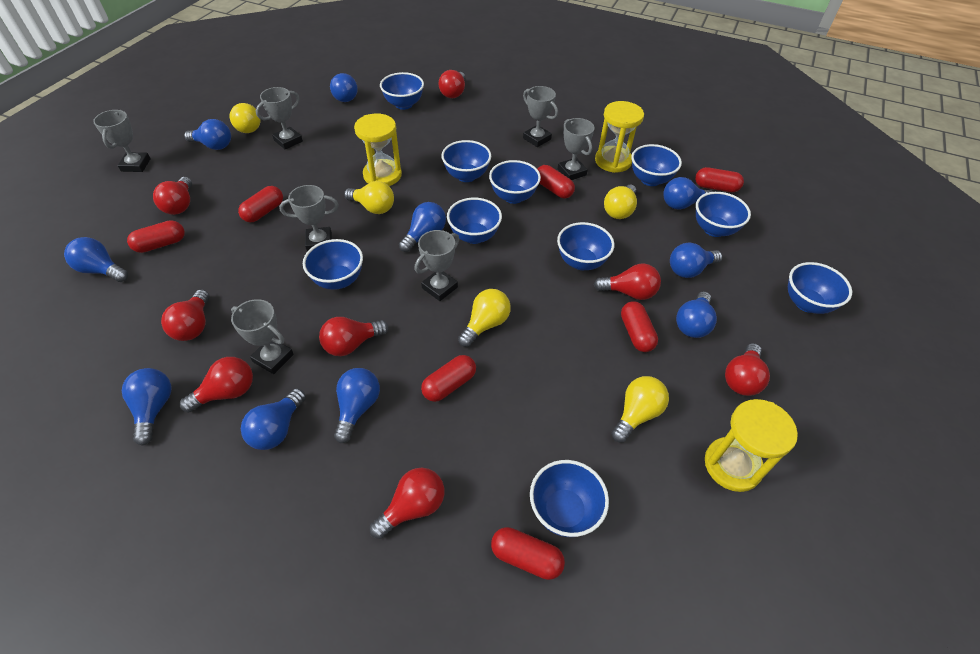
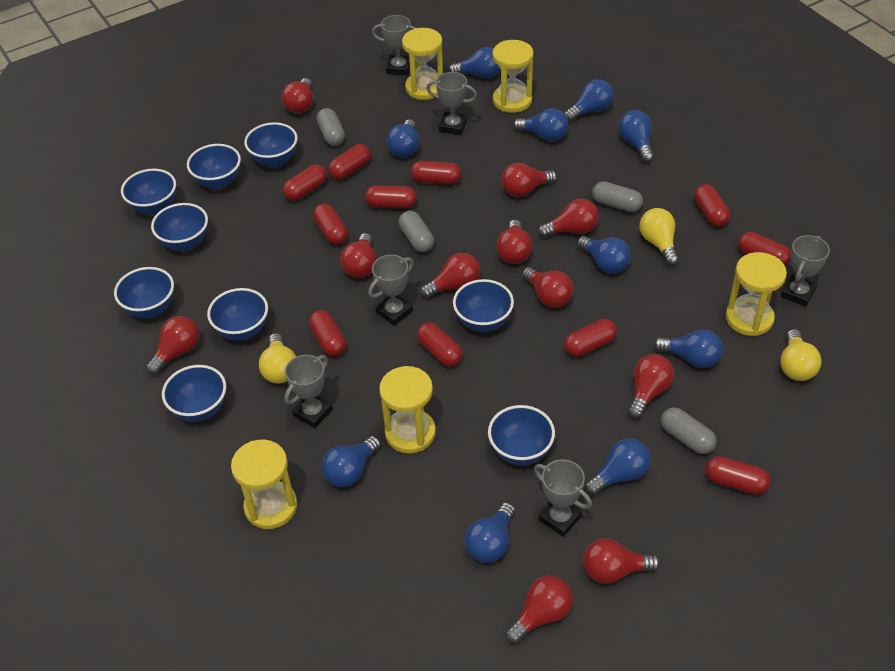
blue bowl: 10 -> 9
grey capsule: 0 -> 4
grey trophy: 7 -> 6
red capsule: 7 -> 11
red light bulb: 8 -> 11
yellow hourglass: 3 -> 5
yellow light bulb: 5 -> 3

